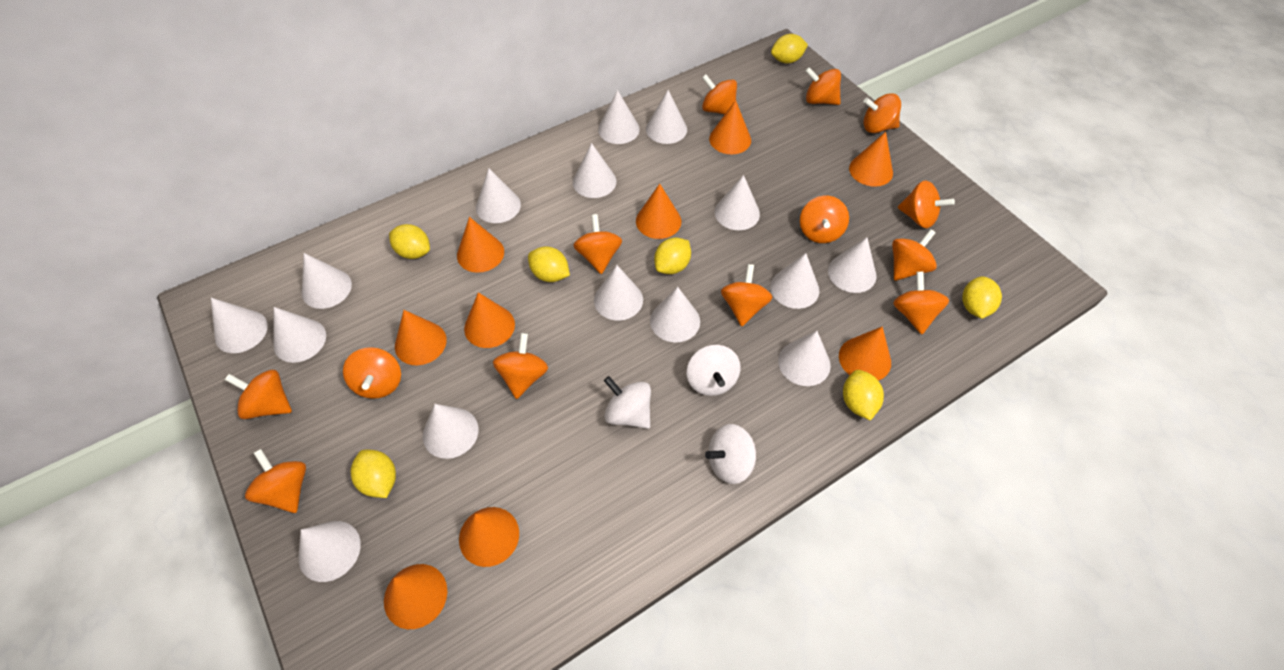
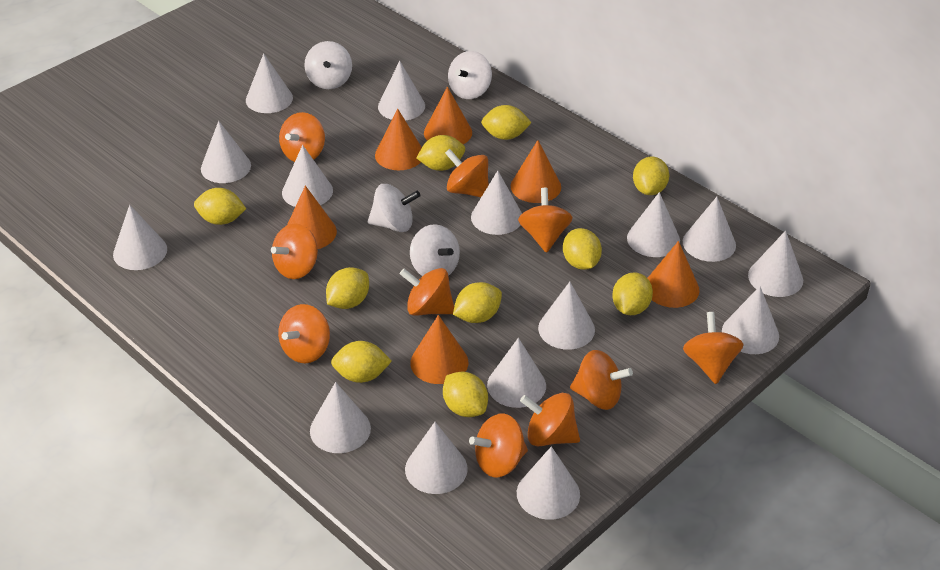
orange cone: 9 -> 6
orange spinning top: 13 -> 10
white spinning top: 3 -> 4
yellow lemon: 7 -> 10

